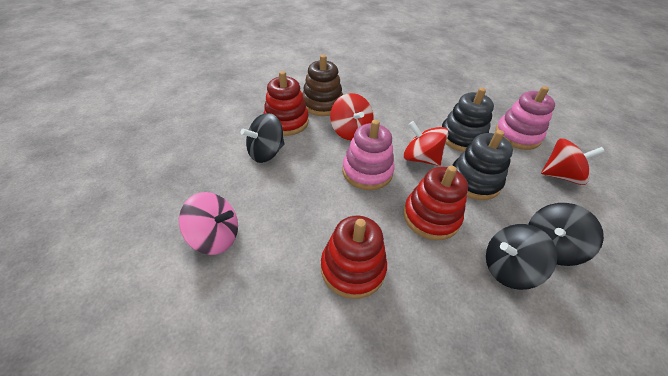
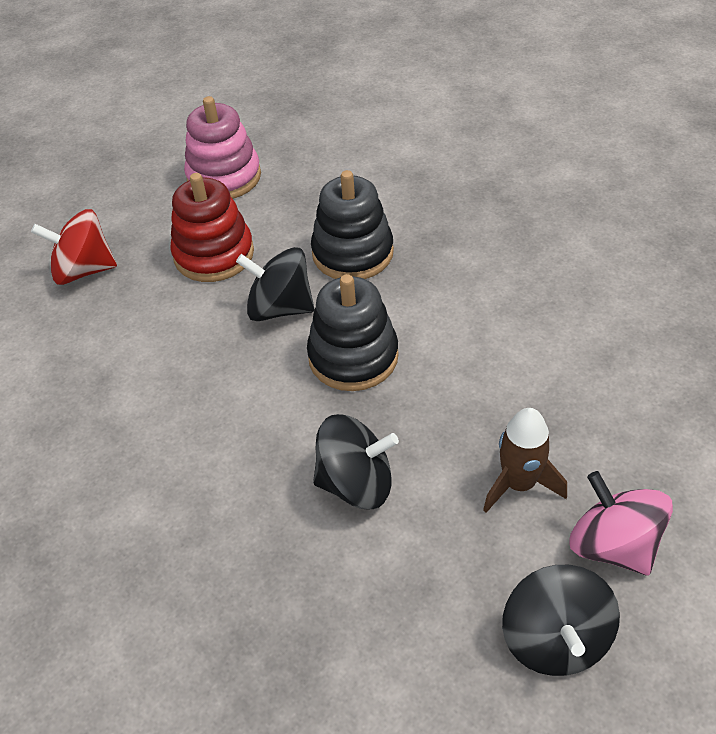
brown rocket: 0 -> 1
brown stacking toy: 1 -> 0
pink stacking toy: 2 -> 1
red spinning top: 3 -> 1
red stacking toy: 3 -> 1

